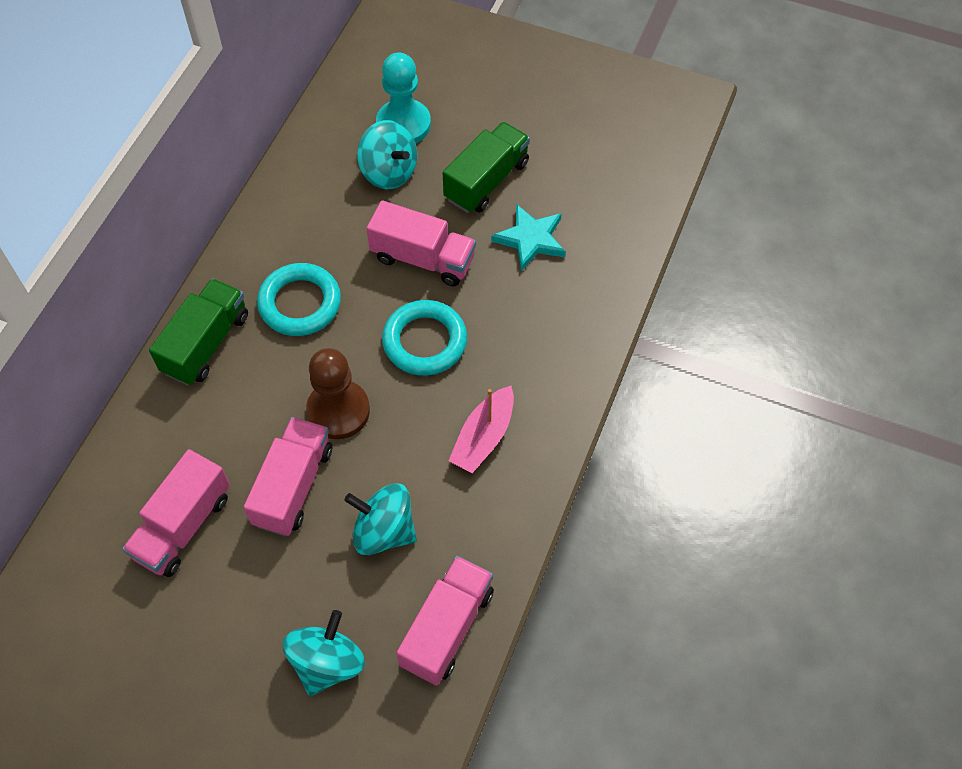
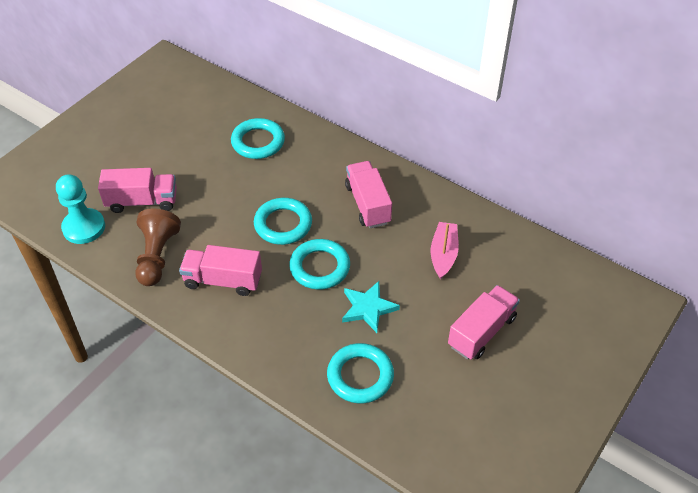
green truck: 2 -> 0
turquoise ring: 2 -> 4
turquoise spinning top: 3 -> 0

